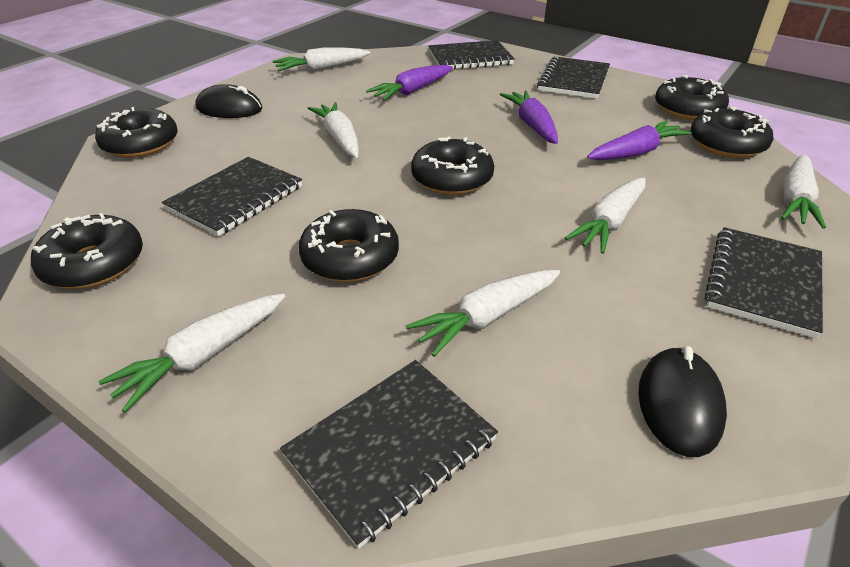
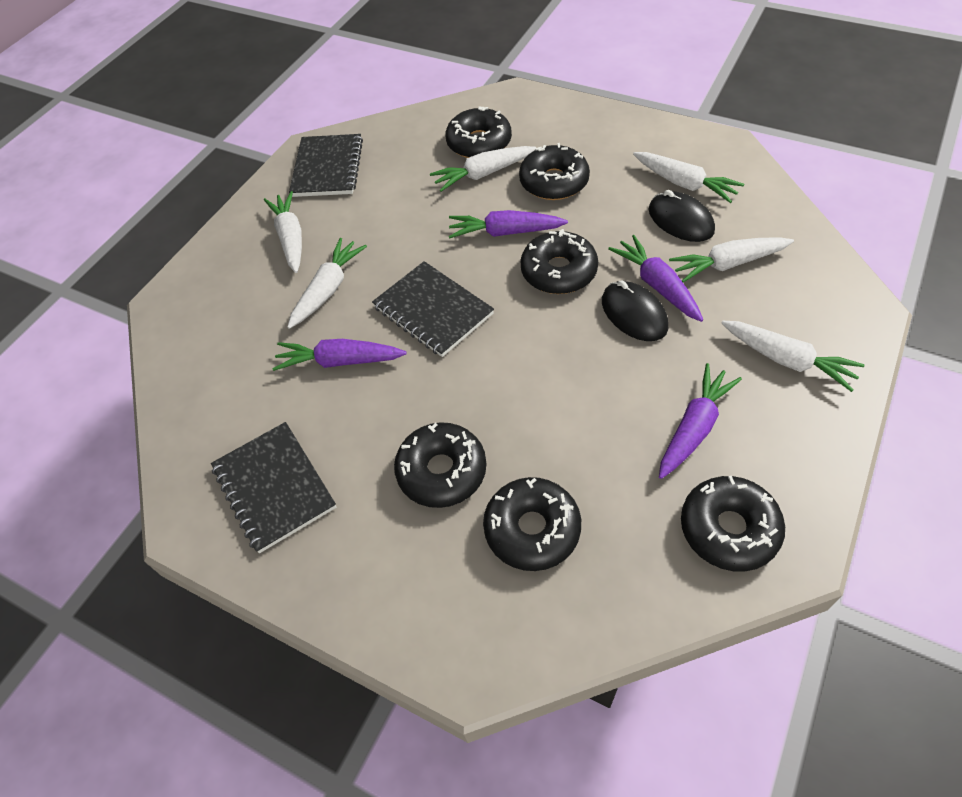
black notebook: 5 -> 3
purple carrot: 3 -> 4

